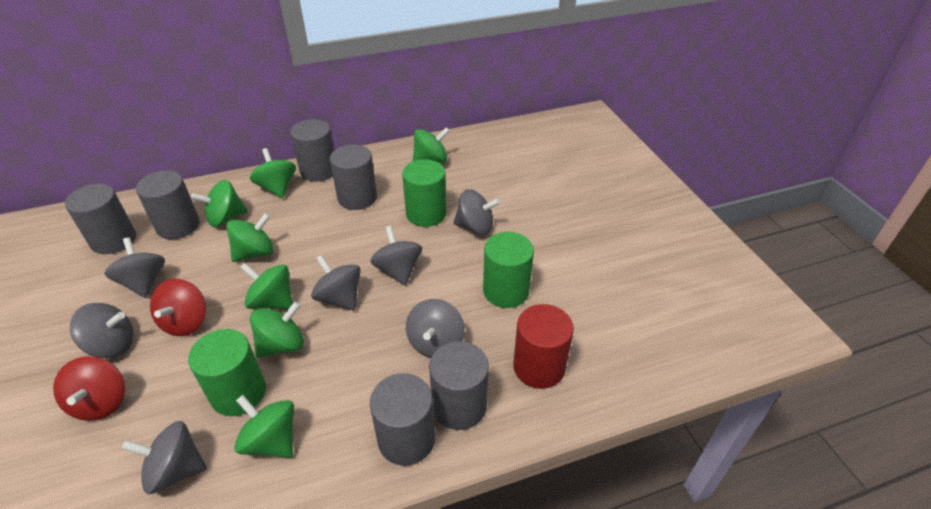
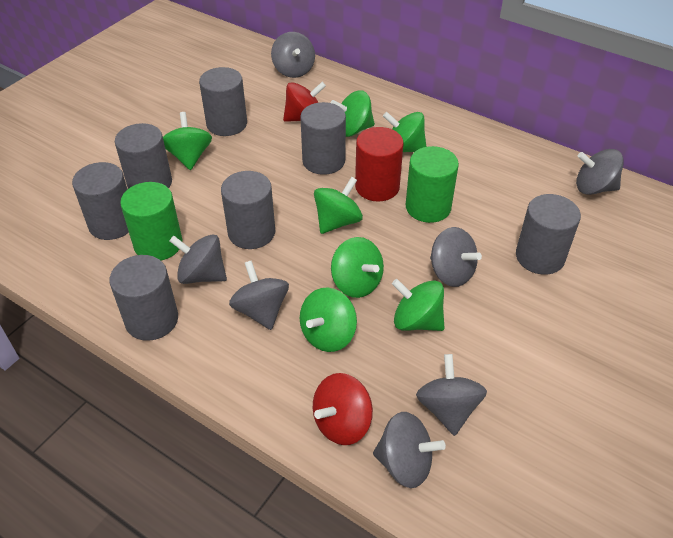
green cylinder: 3 -> 2
grey cylinder: 6 -> 7

